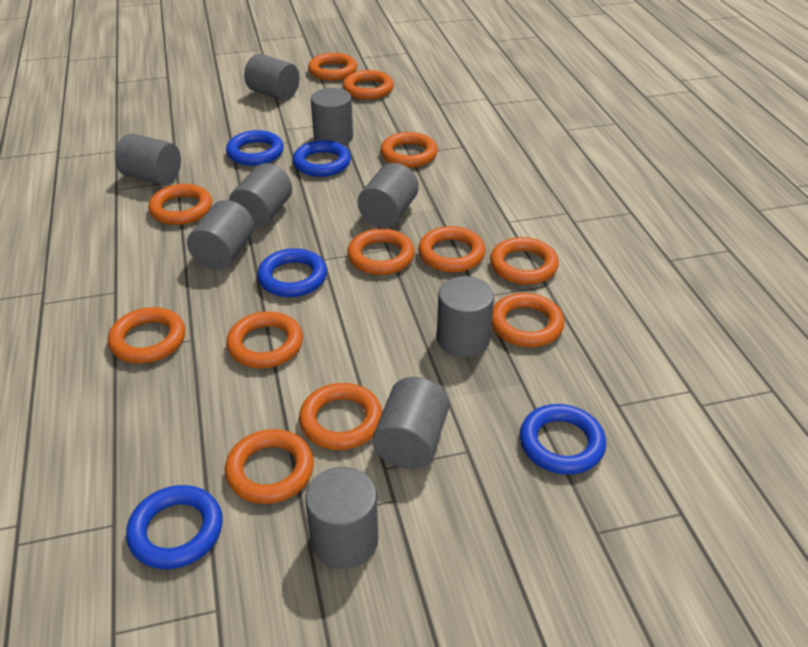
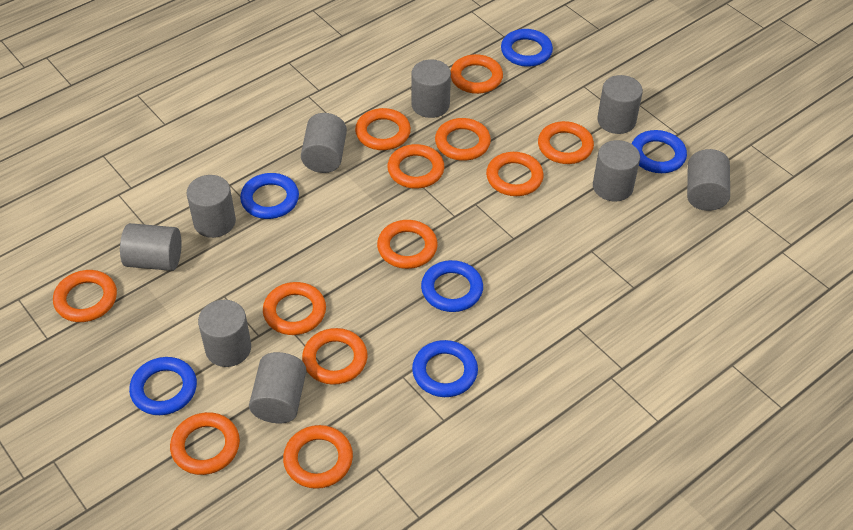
blue ring: 5 -> 6

